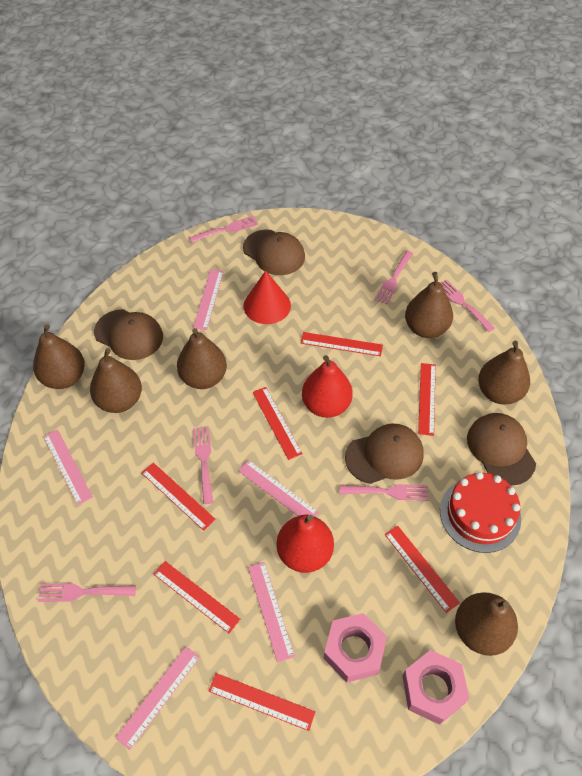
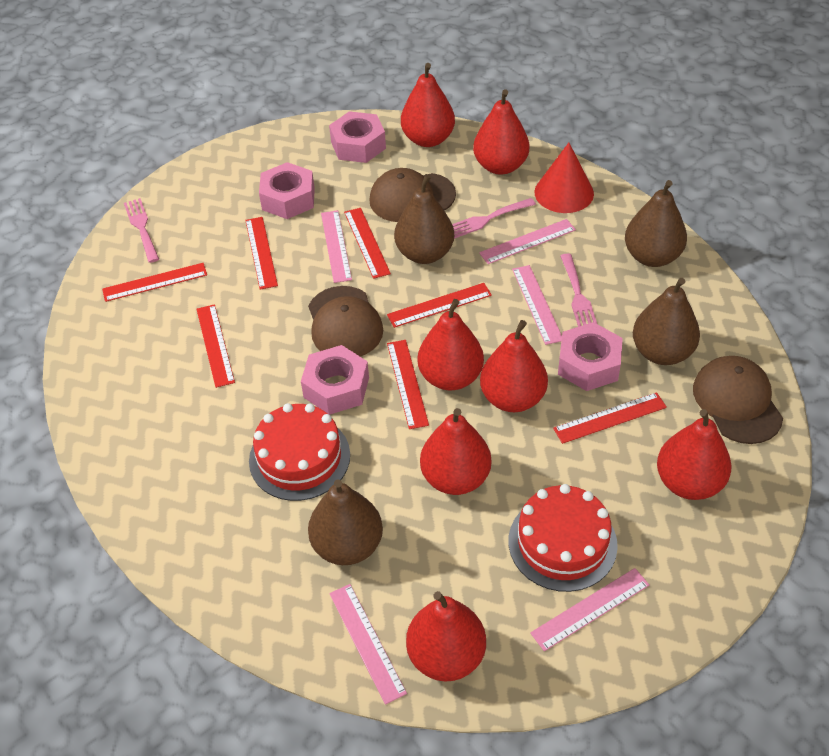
brown cap: 4 -> 3
brown pear: 6 -> 4
pink fork: 6 -> 3
pink nut: 2 -> 4
red cake: 1 -> 2
red pear: 2 -> 7

